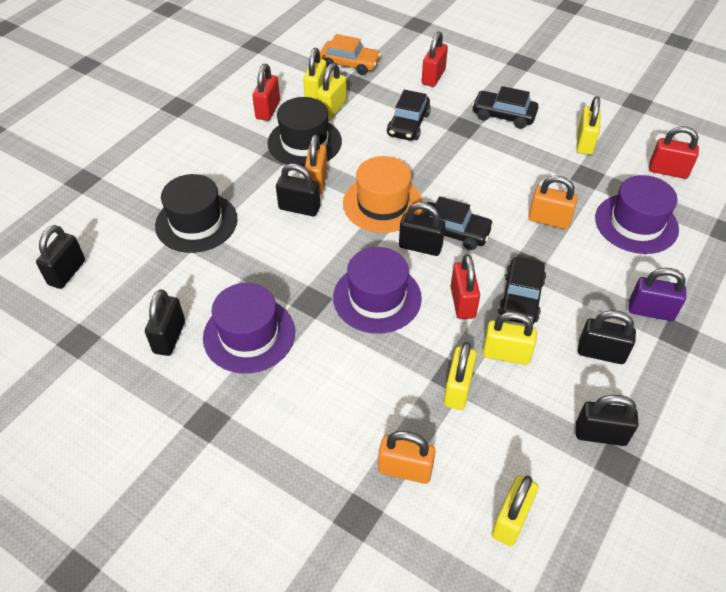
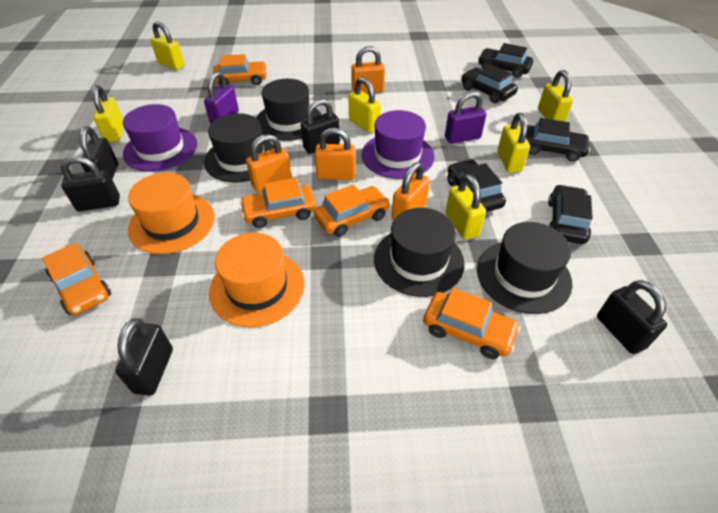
black car: 4 -> 5
black hat: 2 -> 4
black padlock: 6 -> 5
orange car: 1 -> 5
orange hat: 1 -> 2
orange padlock: 3 -> 4
purple hat: 3 -> 2
purple padlock: 1 -> 2
red padlock: 4 -> 0

